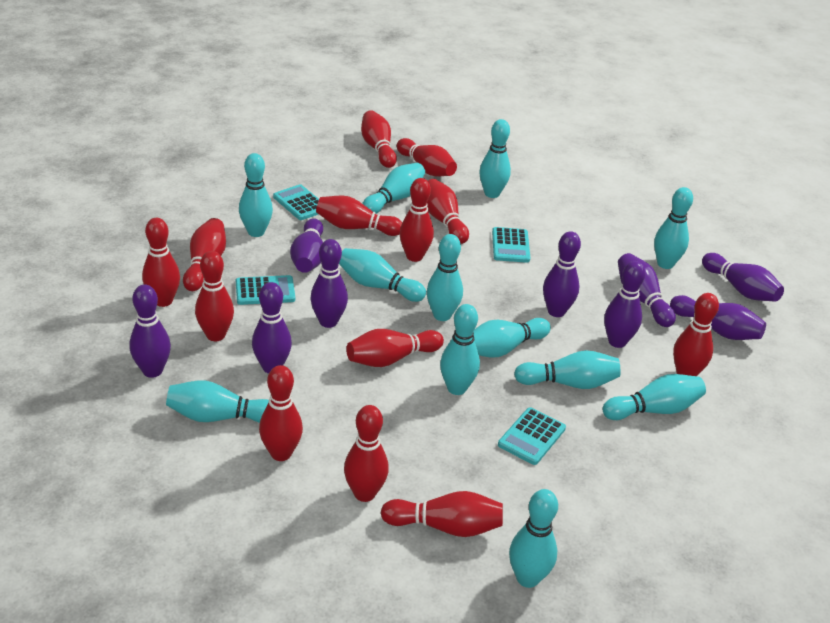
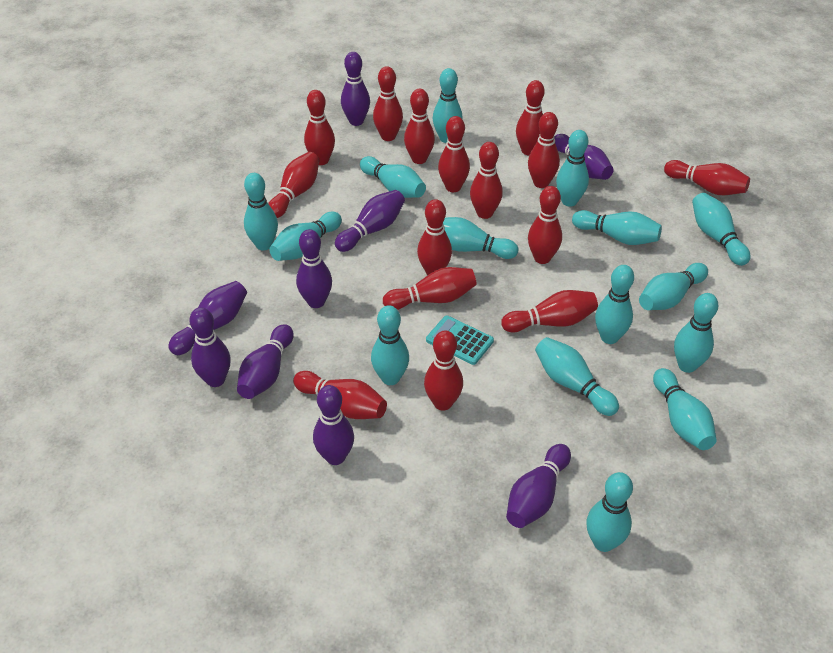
red bowling pin: 13 -> 15
turquoise bowling pin: 12 -> 15
turquoise calculator: 4 -> 1

